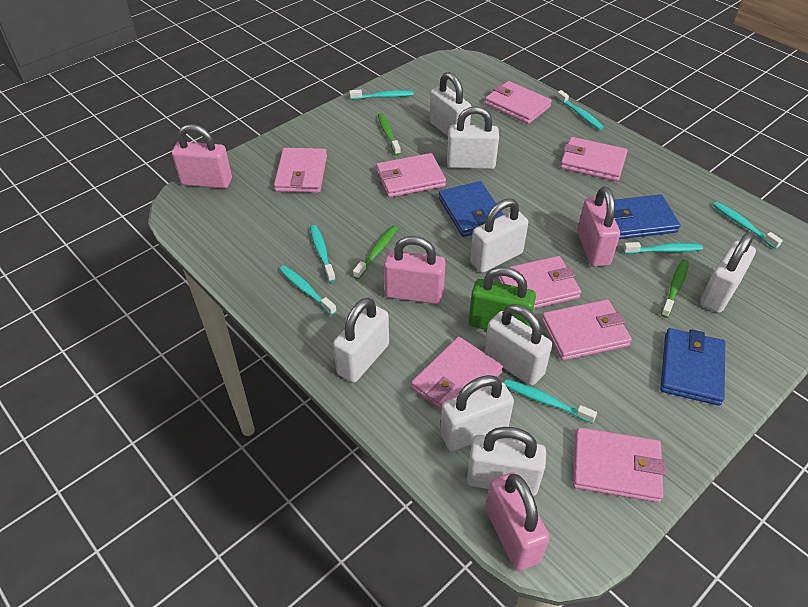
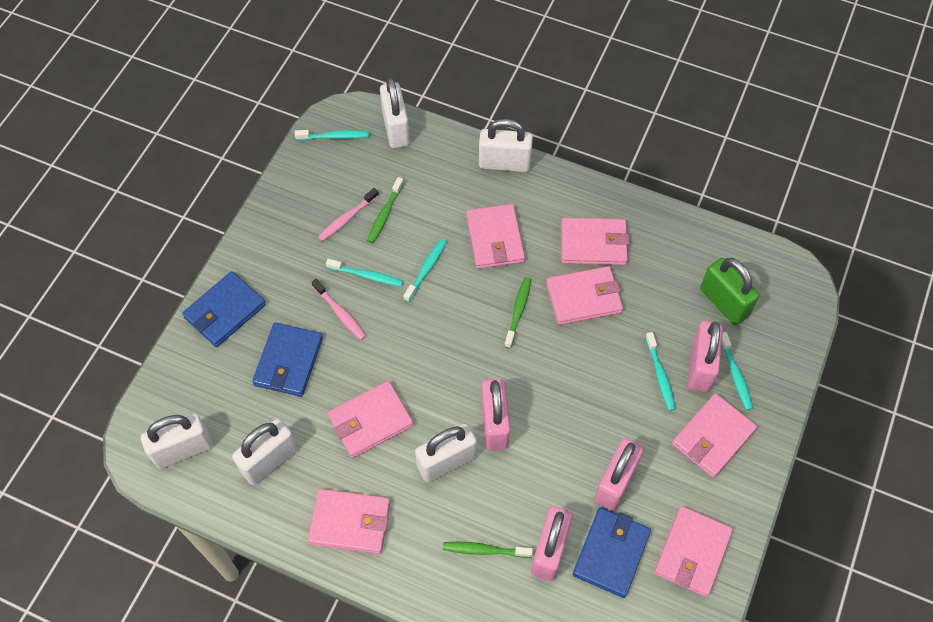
pink toothbrush: 0 -> 2
pink wallet: 8 -> 7
turquoise toothbrush: 7 -> 5
white padlock: 8 -> 5

